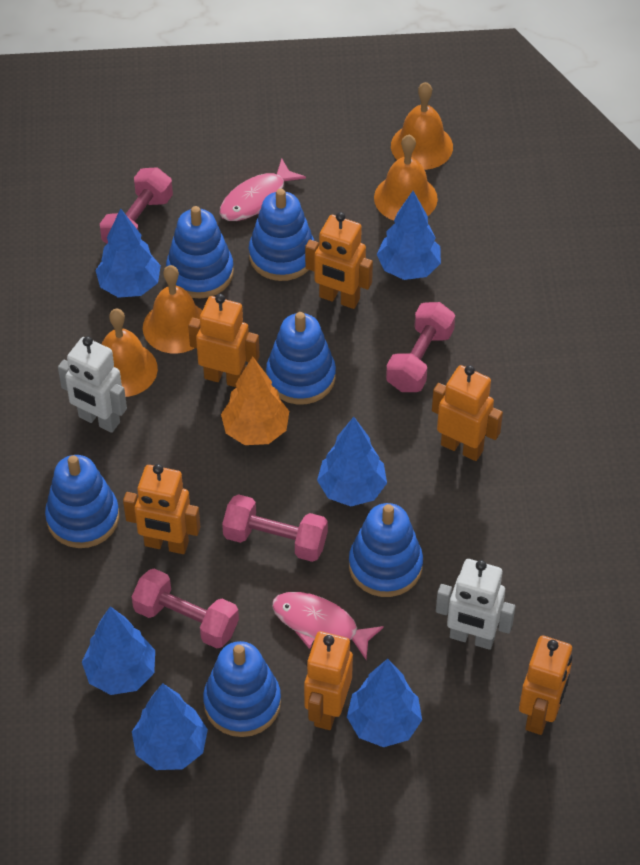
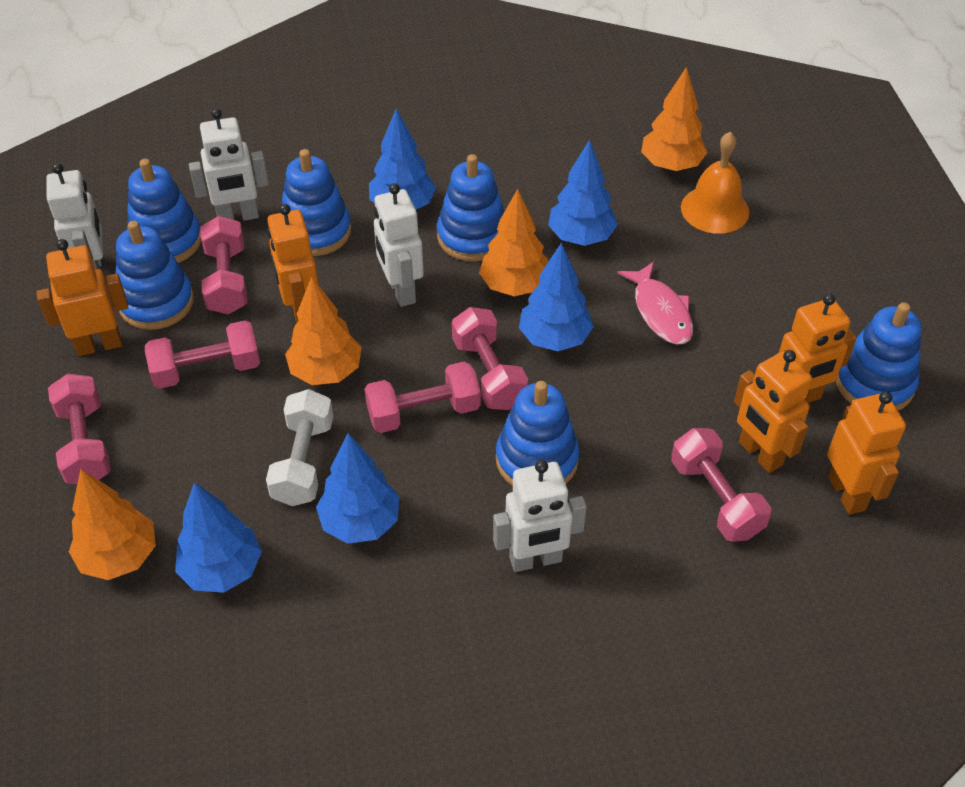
blue tree: 6 -> 5
orange bell: 4 -> 1
orange robot: 6 -> 5
orange tree: 1 -> 4
pink dumbbell: 4 -> 6
pink fish: 2 -> 1
white dumbbell: 0 -> 1
white robot: 2 -> 4

